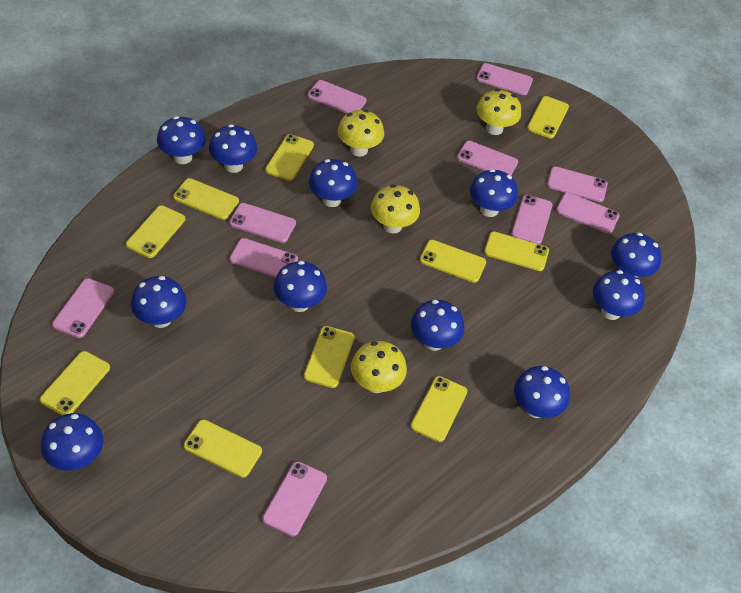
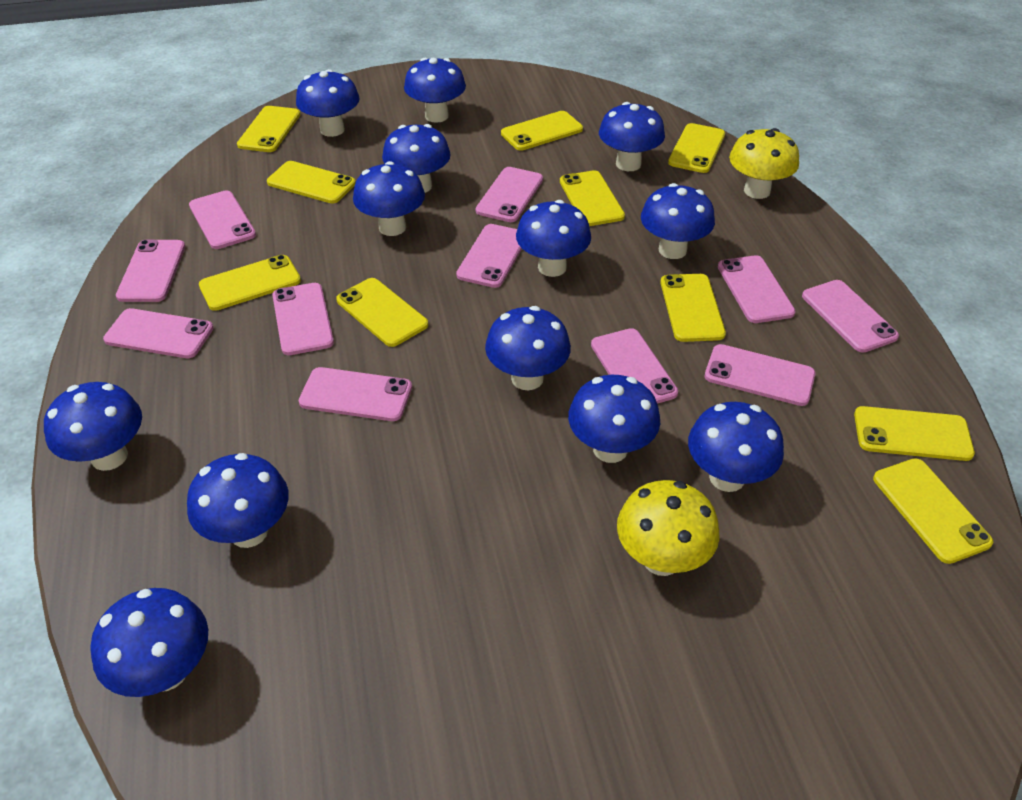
blue mushroom: 11 -> 13
pink phone: 10 -> 11
yellow mushroom: 4 -> 2

